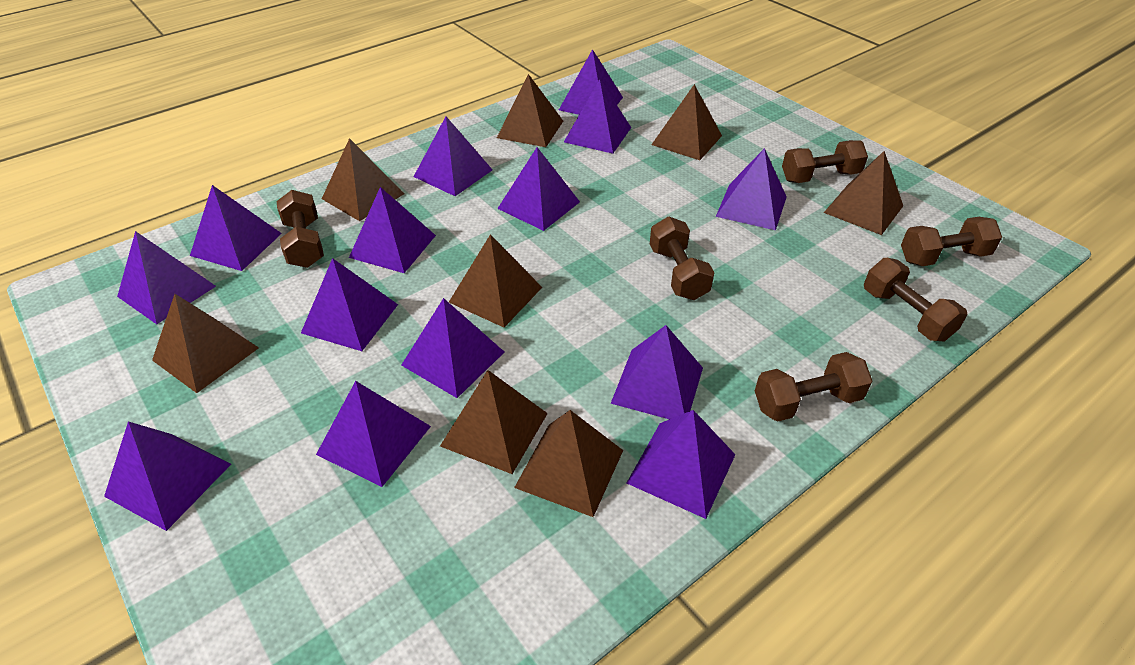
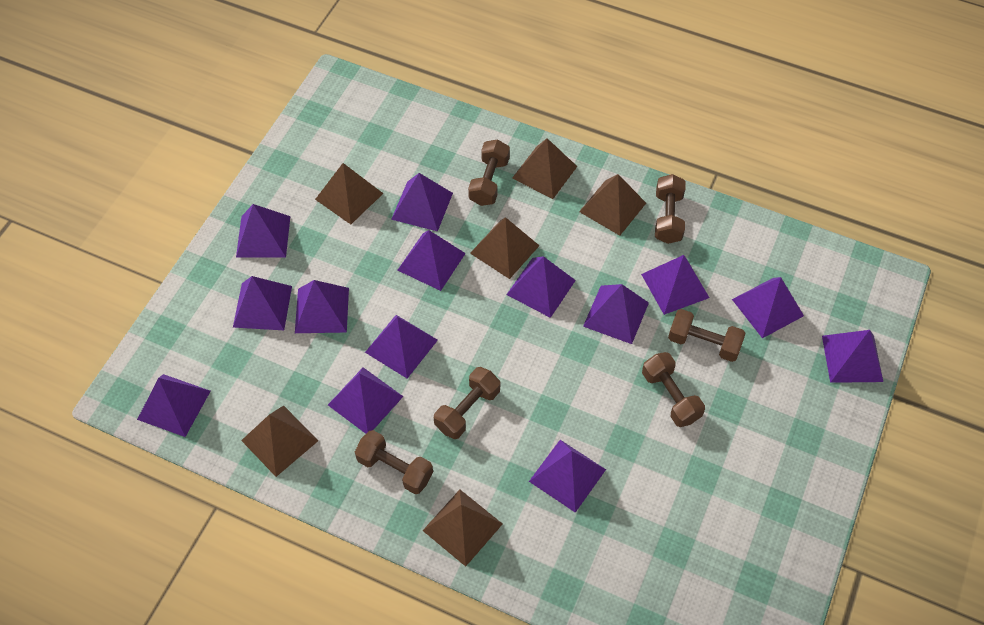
brown pyramid: 8 -> 6

